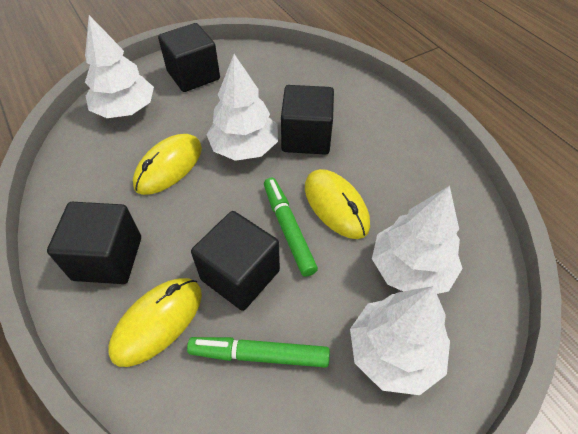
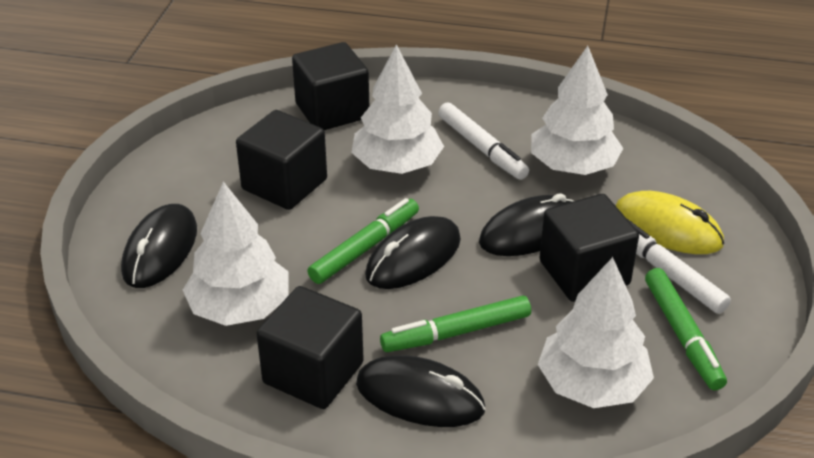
black mouse: 0 -> 4
green marker: 2 -> 3
white marker: 0 -> 2
yellow mouse: 3 -> 1

